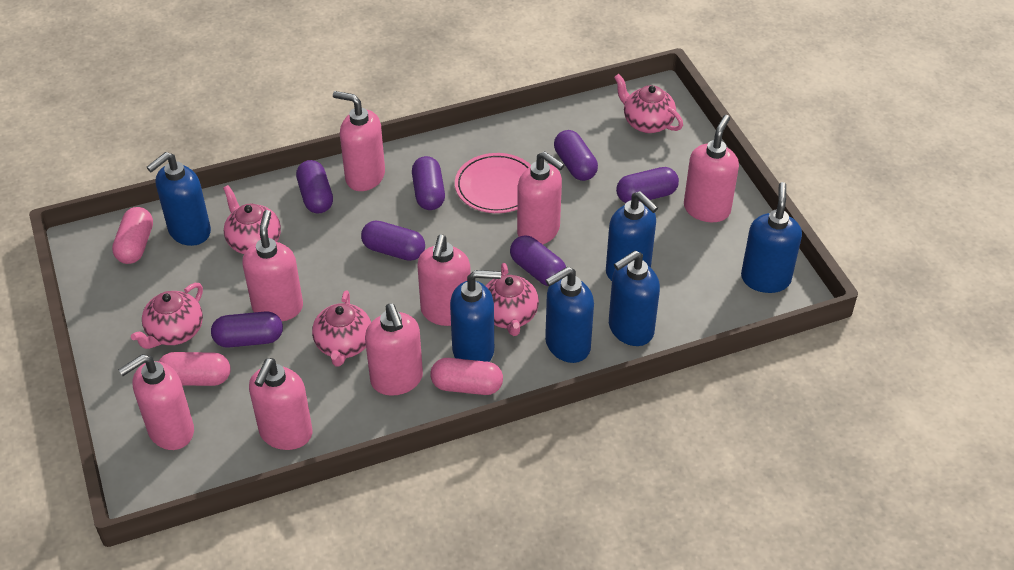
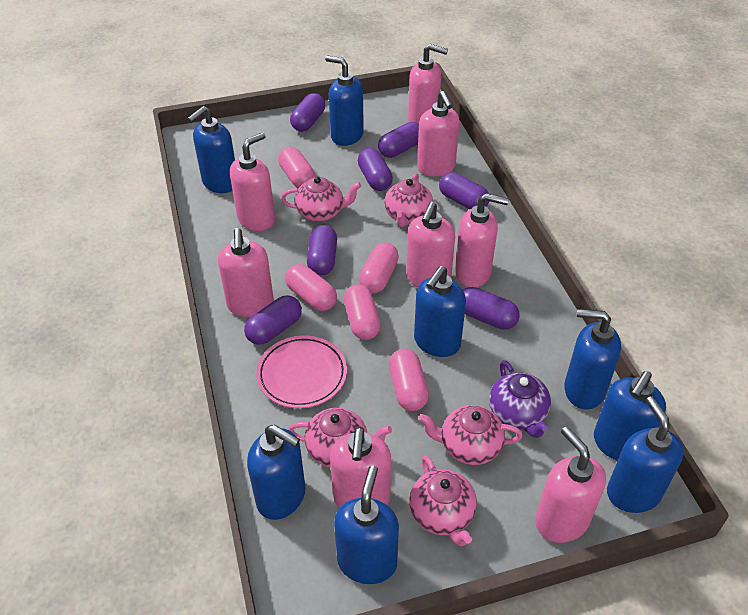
blue soap dispenser: 6 -> 8
pink capsule: 3 -> 5
purple teapot: 0 -> 1

